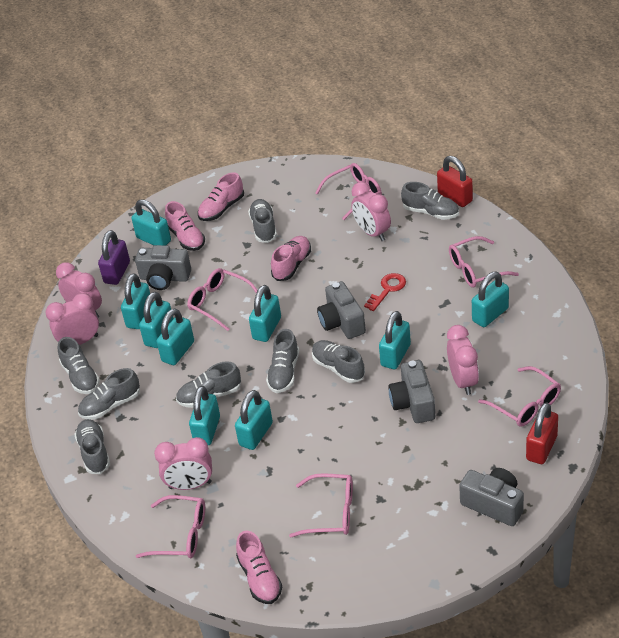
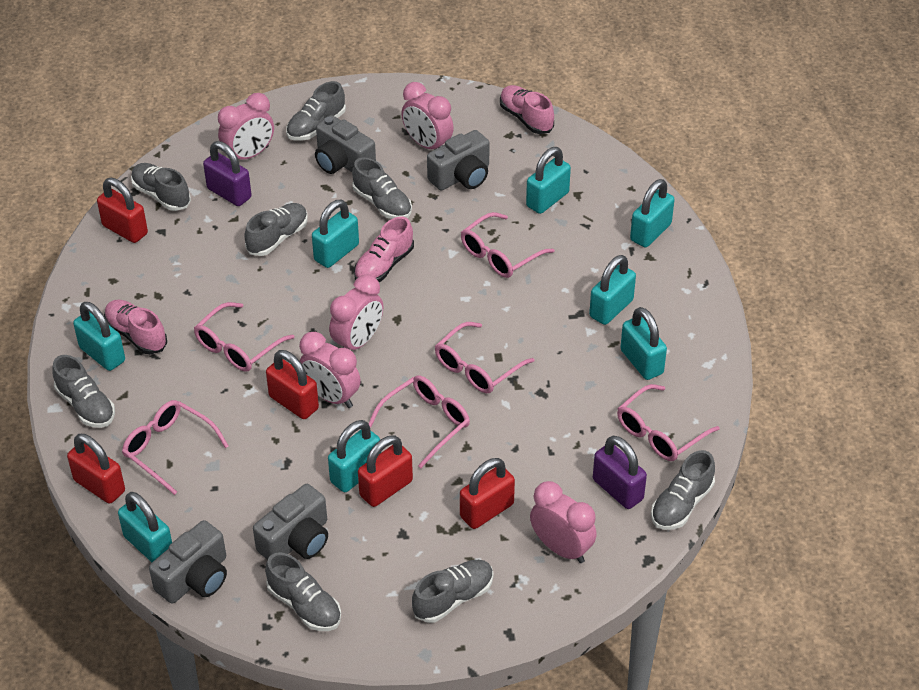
pink shoe: 4 -> 3
purple padlock: 1 -> 2
red key: 1 -> 0
red padlock: 2 -> 5
turquoise padlock: 9 -> 8

